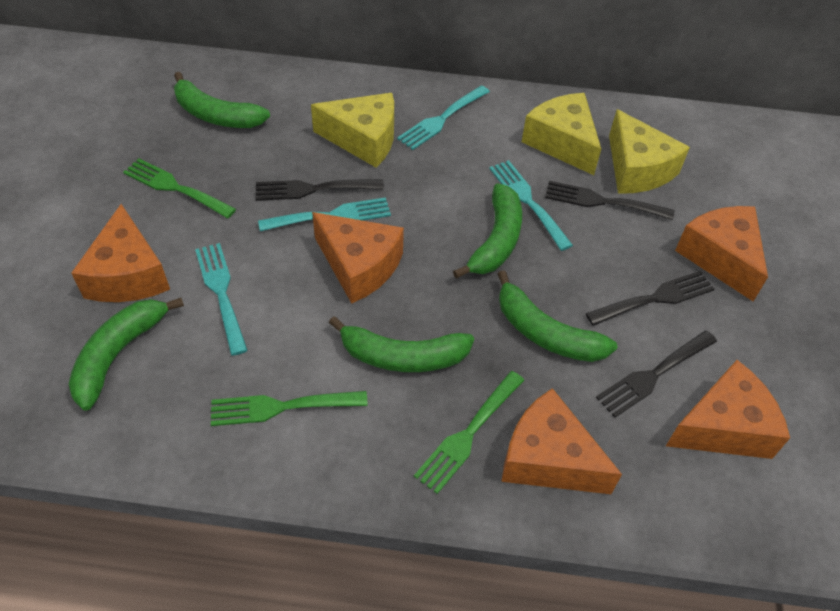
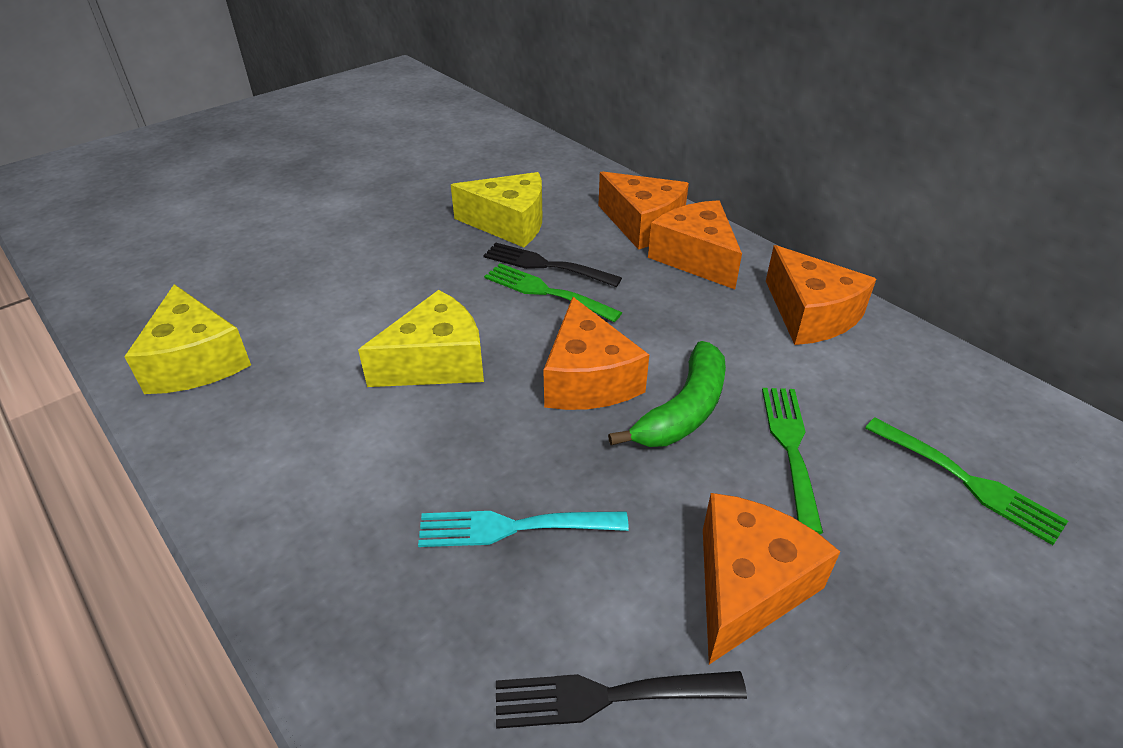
black fork: 4 -> 2
green banana: 5 -> 1
turquoise fork: 4 -> 1

